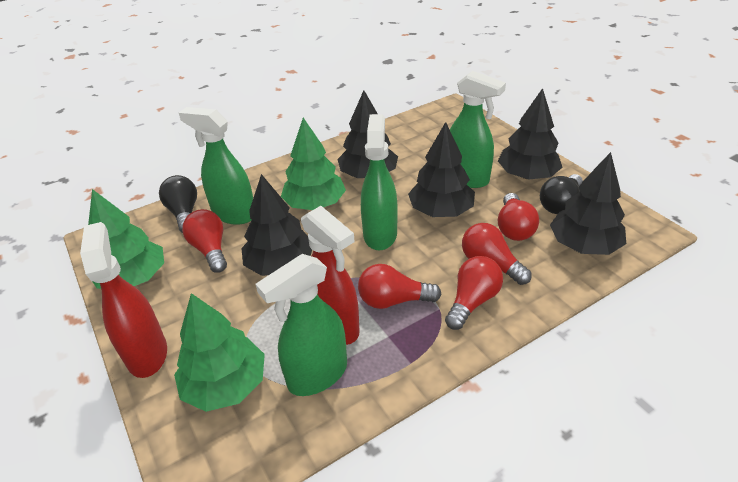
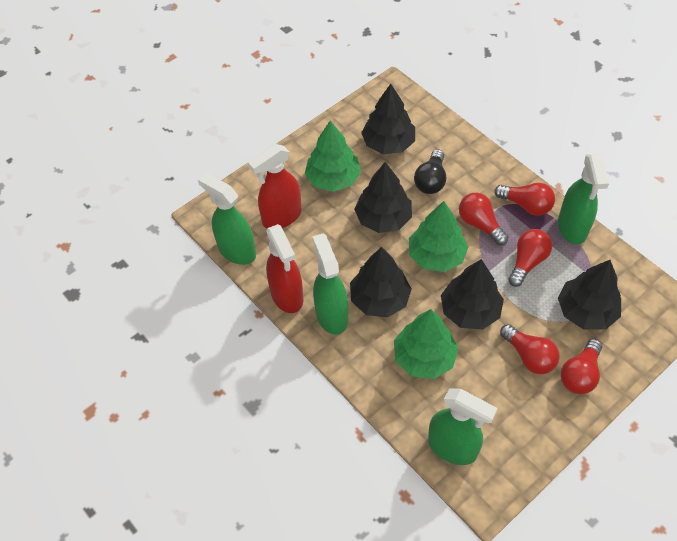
black light bulb: 2 -> 1

